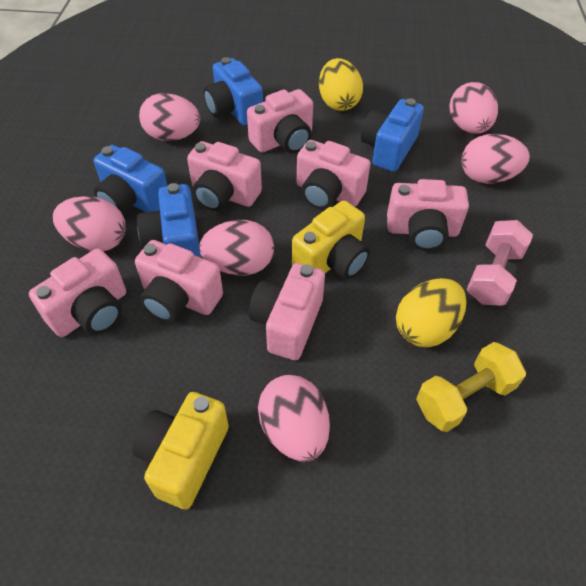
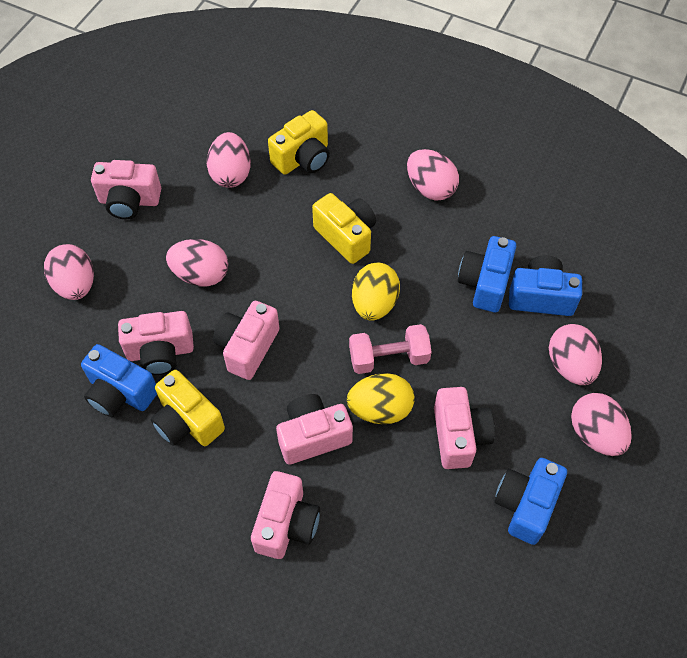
pink camera: 7 -> 6
yellow camera: 2 -> 3
yellow dumbbell: 1 -> 0

